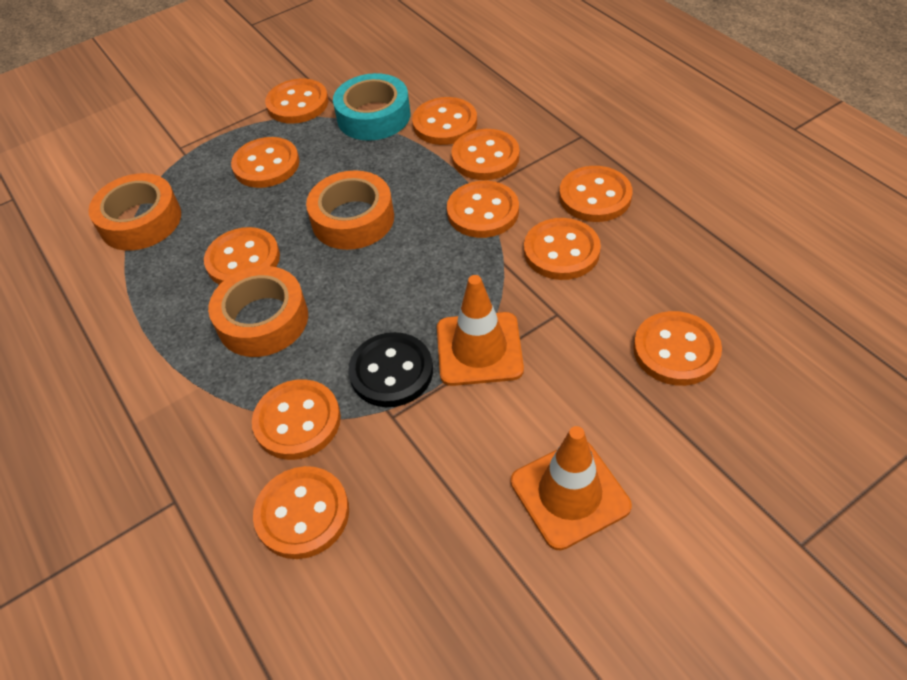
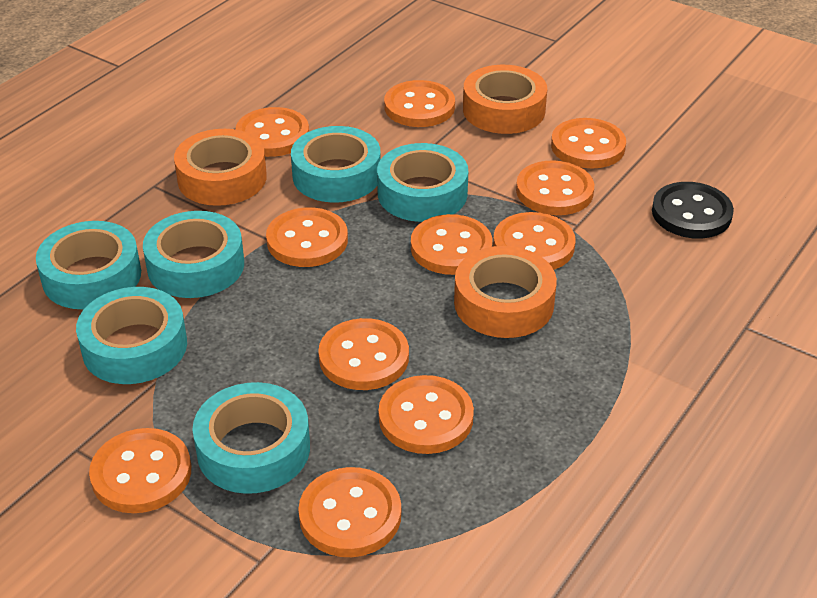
orange traffic cone: 2 -> 0
turquoise tape: 1 -> 6

